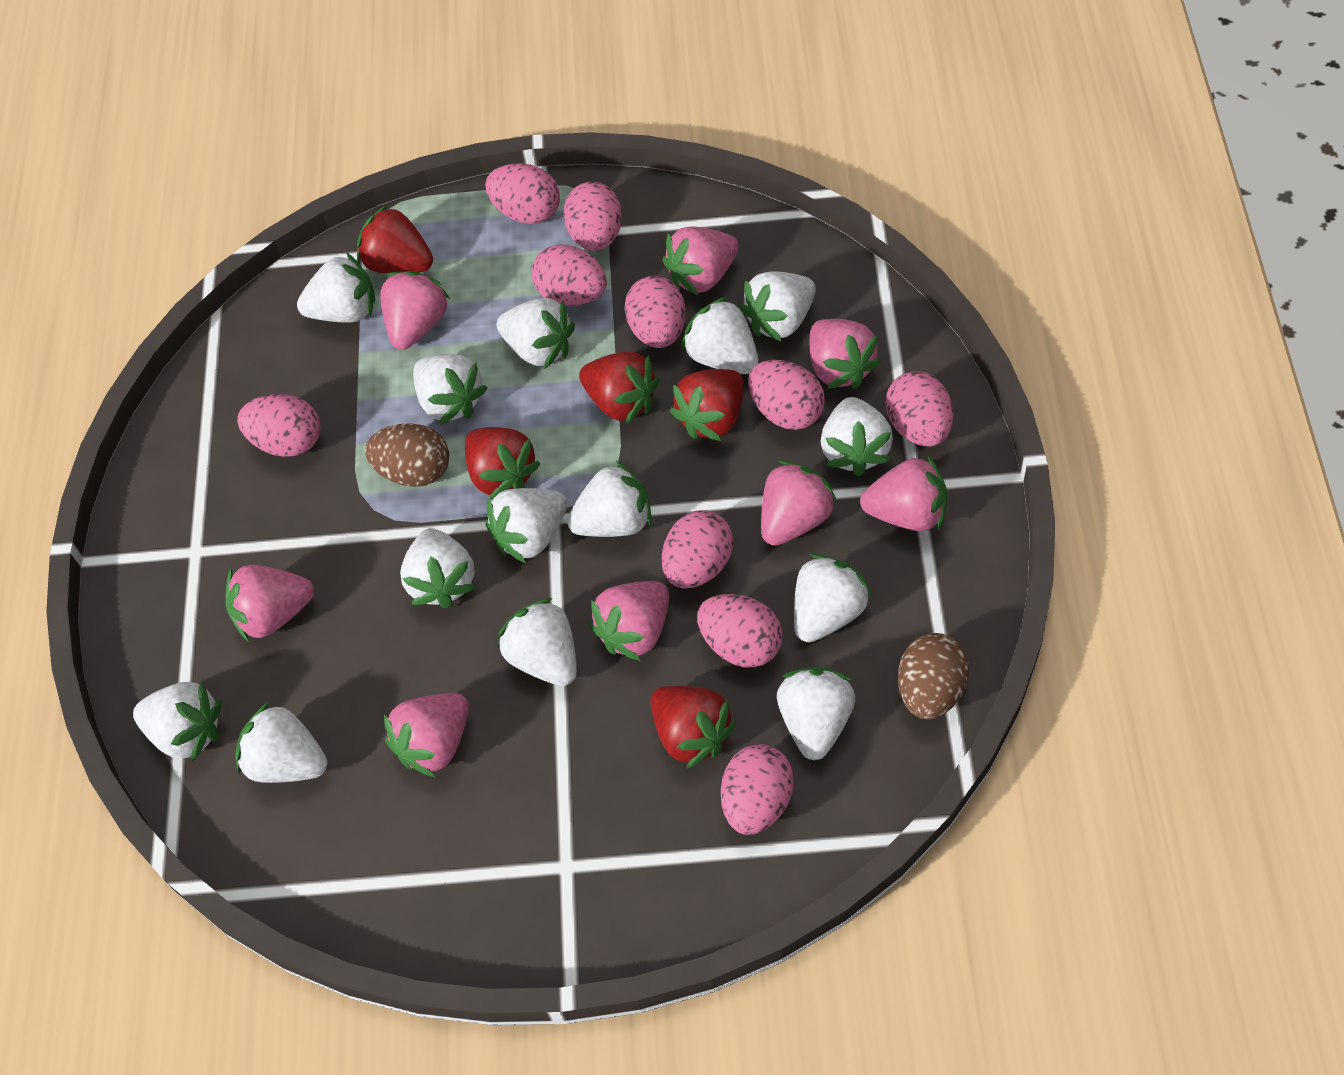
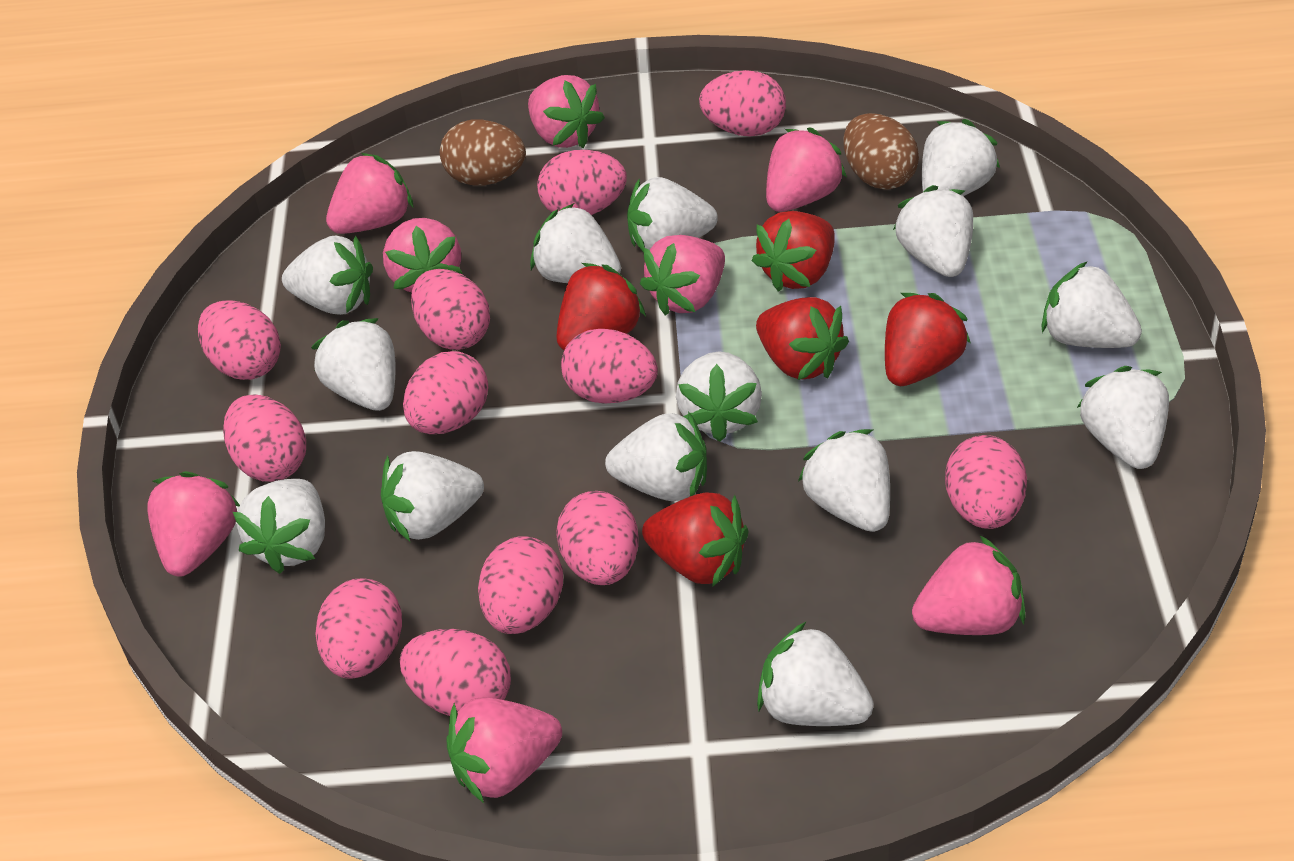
pink egg: 10 -> 12

